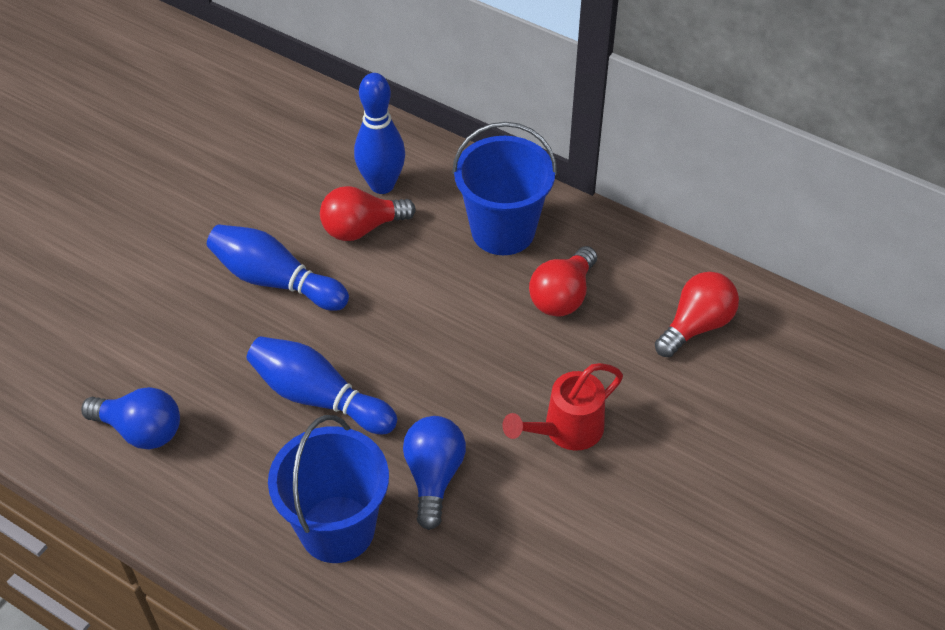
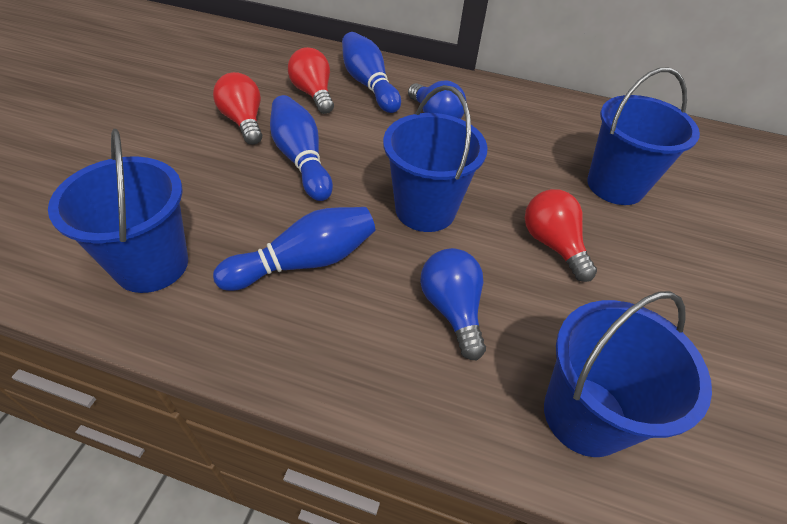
blue bucket: 2 -> 4
red watering can: 1 -> 0

